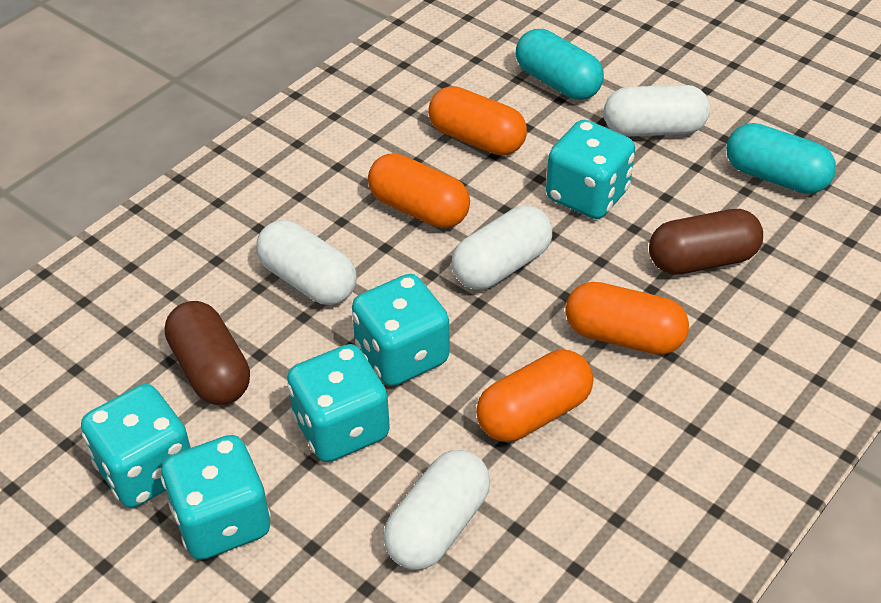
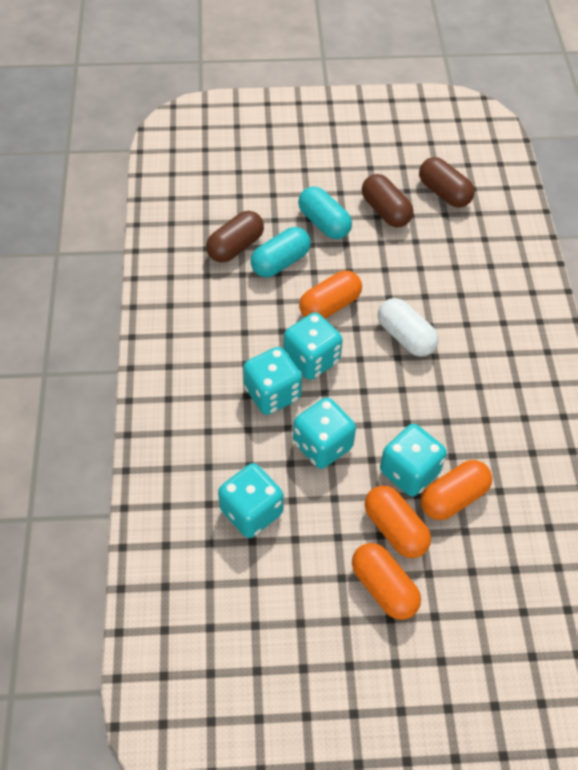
brown capsule: 2 -> 3
white capsule: 4 -> 1

